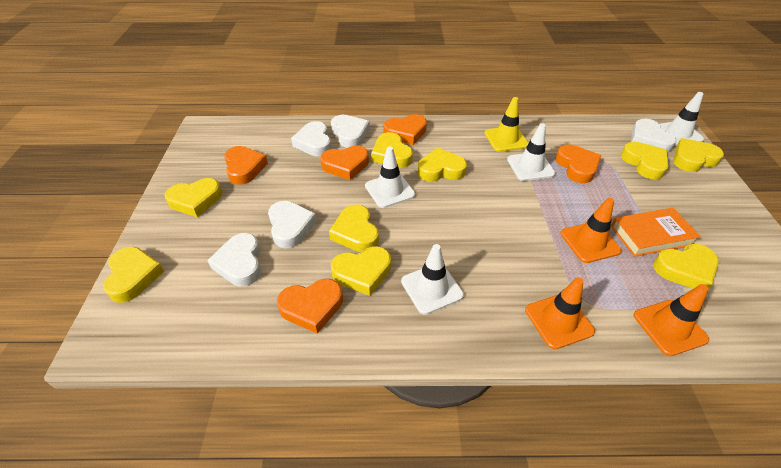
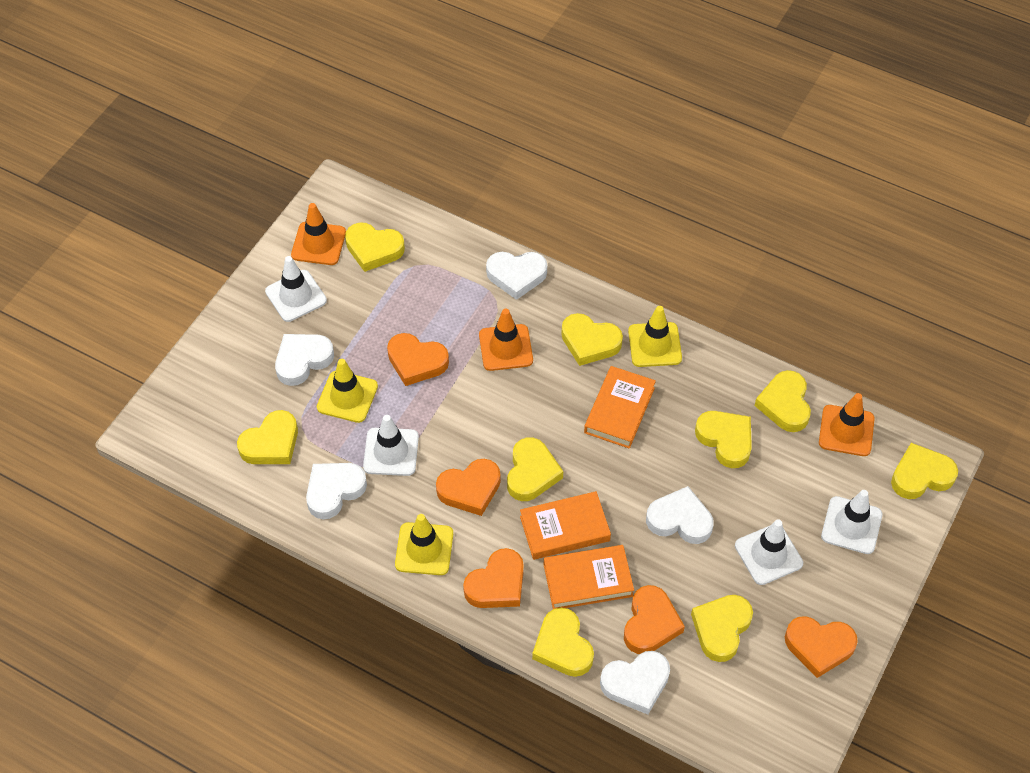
orange book: 1 -> 3
yellow traffic cone: 1 -> 3

